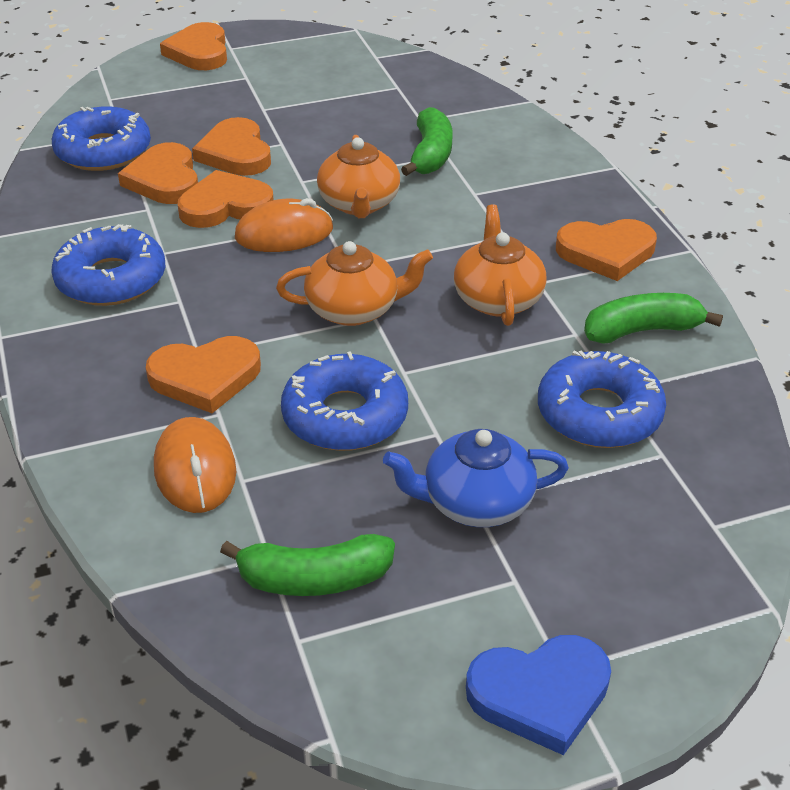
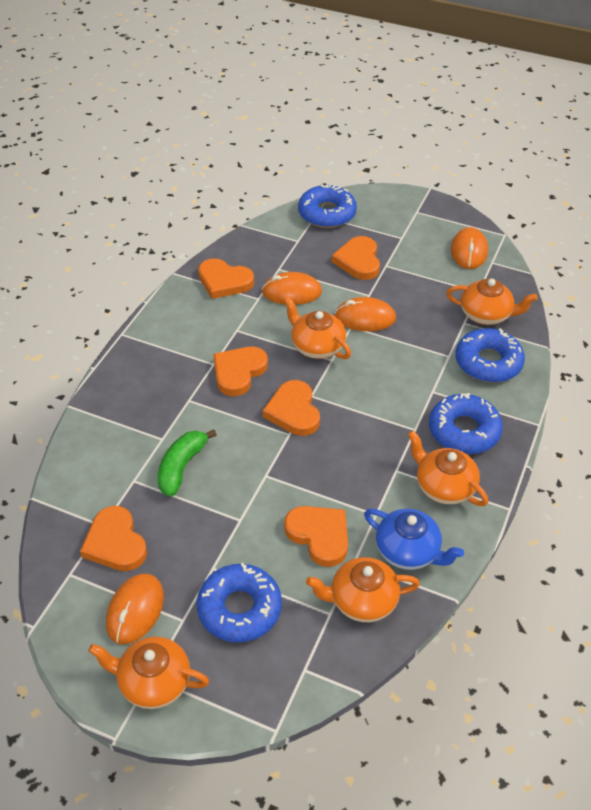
blue heart: 1 -> 0
green banana: 3 -> 1
orange mouse: 2 -> 4
orange teapot: 3 -> 5

